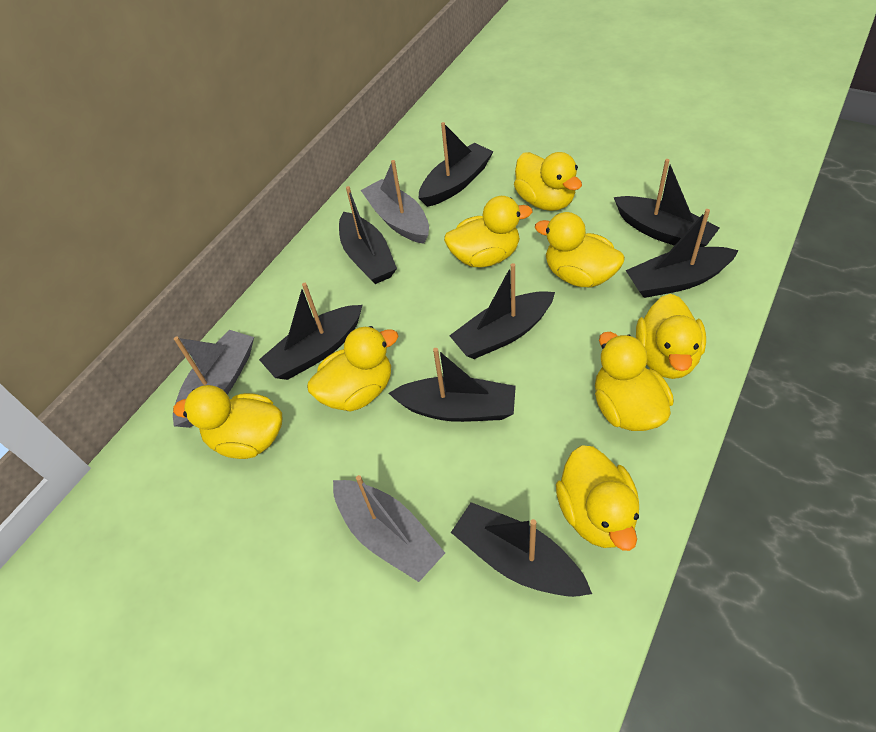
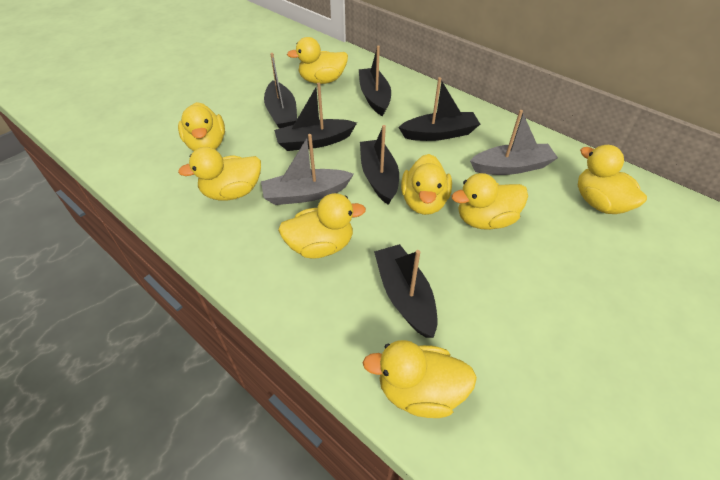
black boat: 8 -> 6
grey boat: 3 -> 2

